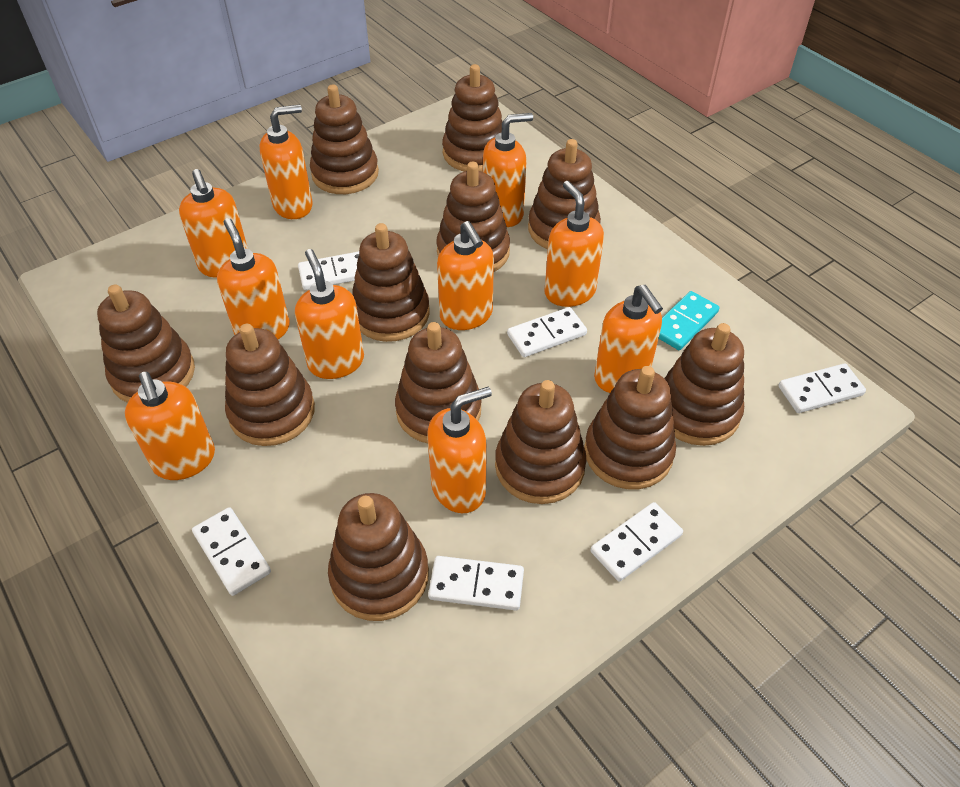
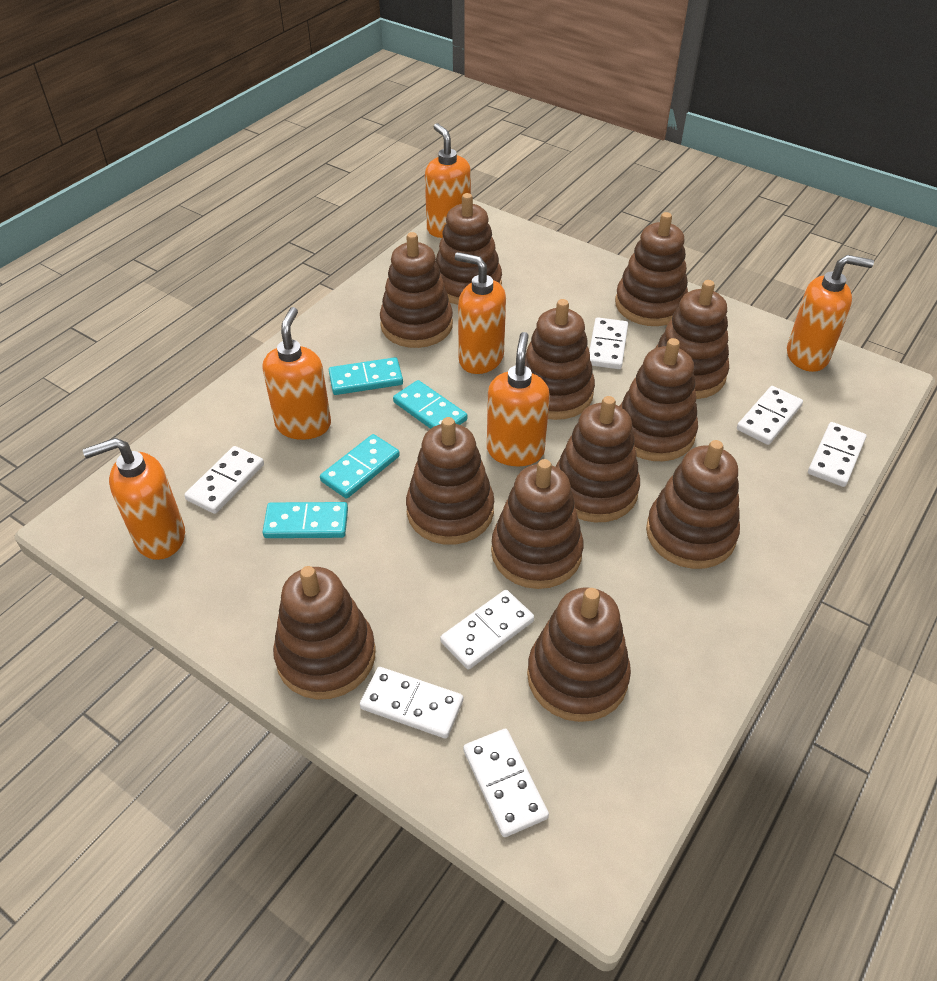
orange soap dispenser: 10 -> 6
turquoise domino: 1 -> 4
white domino: 6 -> 7

